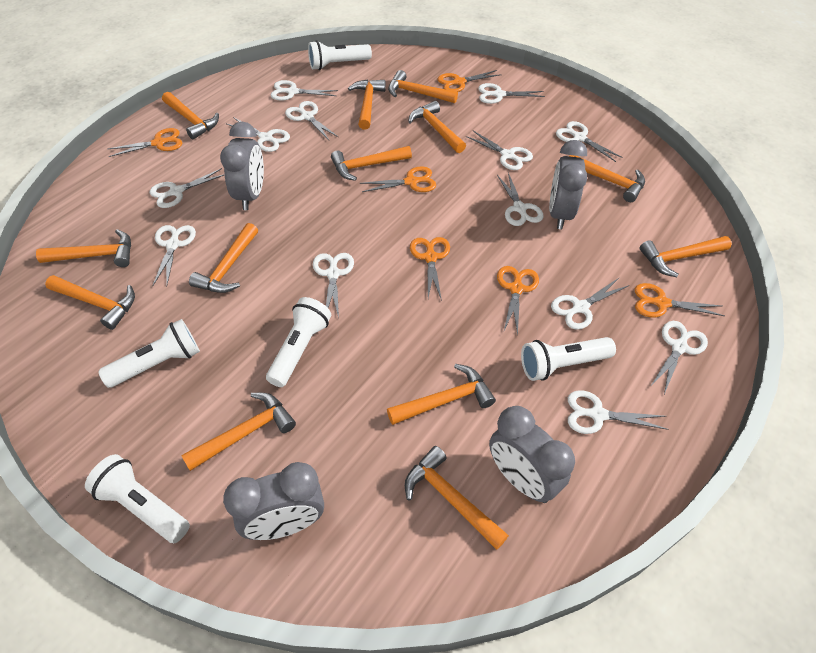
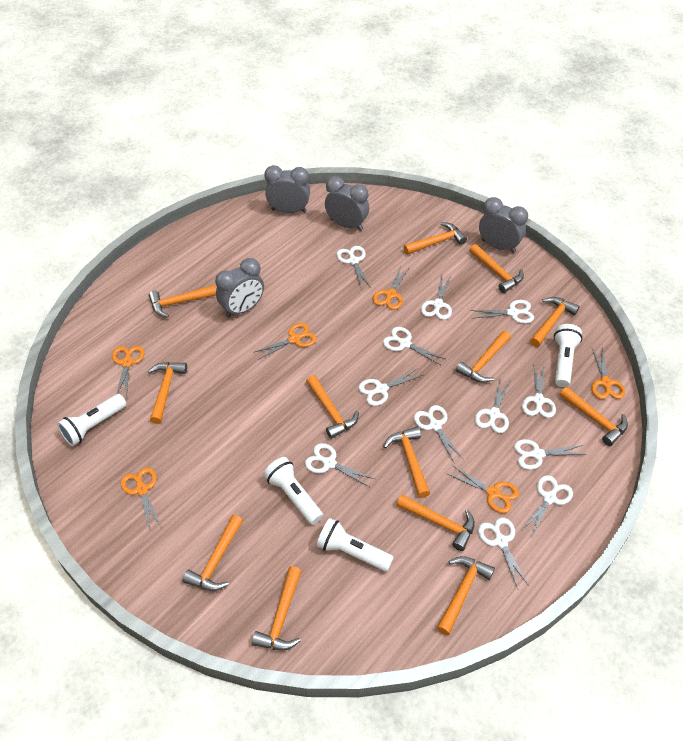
white flashlight: 5 -> 4
white scissors: 13 -> 12

